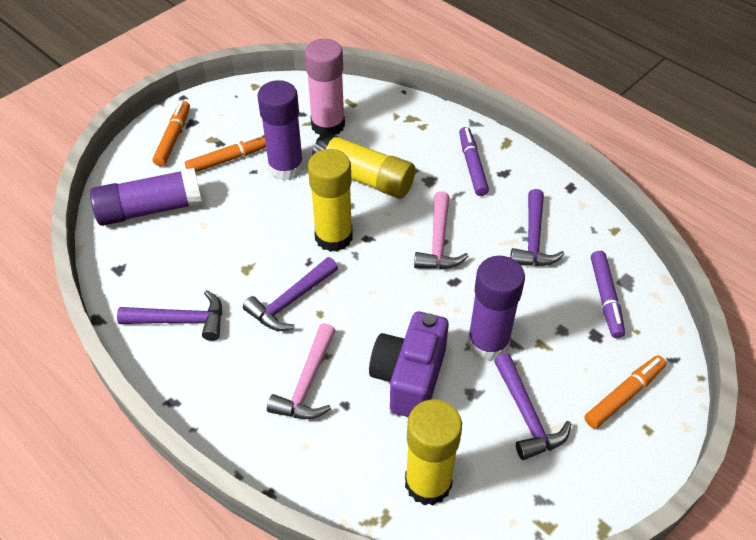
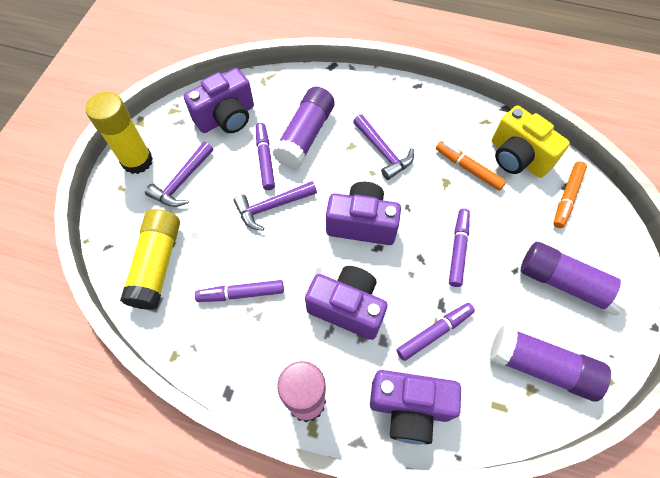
orange marker: 3 -> 2
pink hammer: 2 -> 0
purple camera: 1 -> 4
purple hammer: 4 -> 3
purple marker: 2 -> 4
yellow camera: 0 -> 1
yellow glue stick: 3 -> 2

